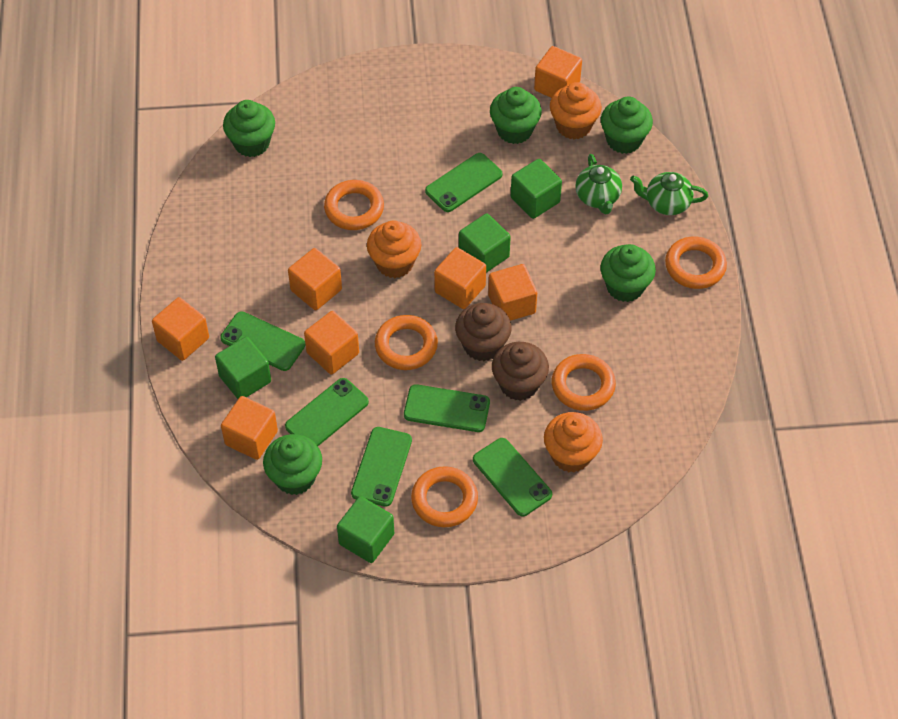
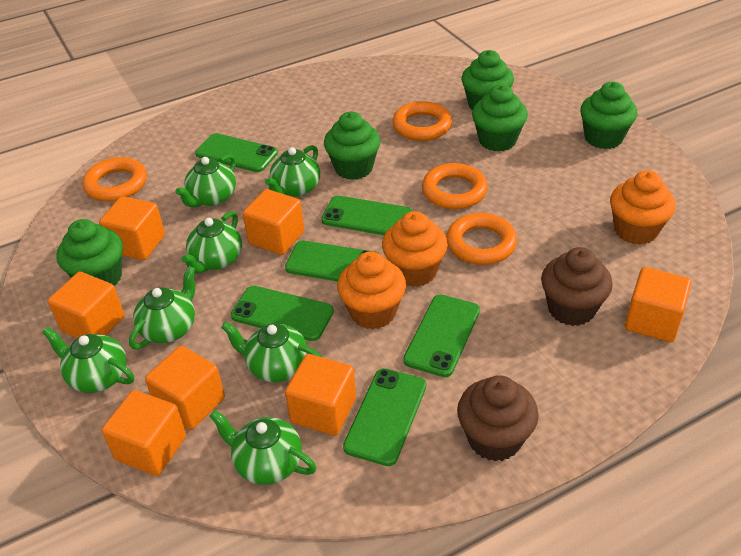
green cube: 4 -> 0
green teapot: 2 -> 7
orange ring: 5 -> 4

